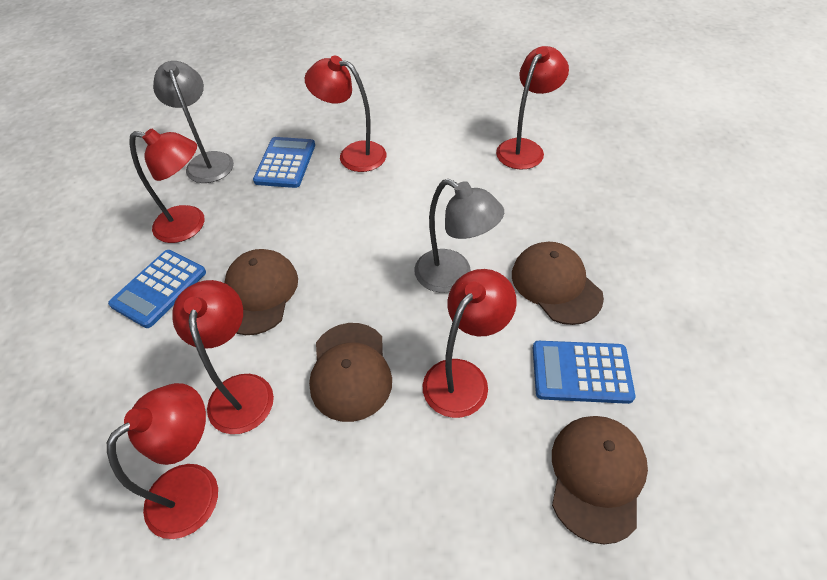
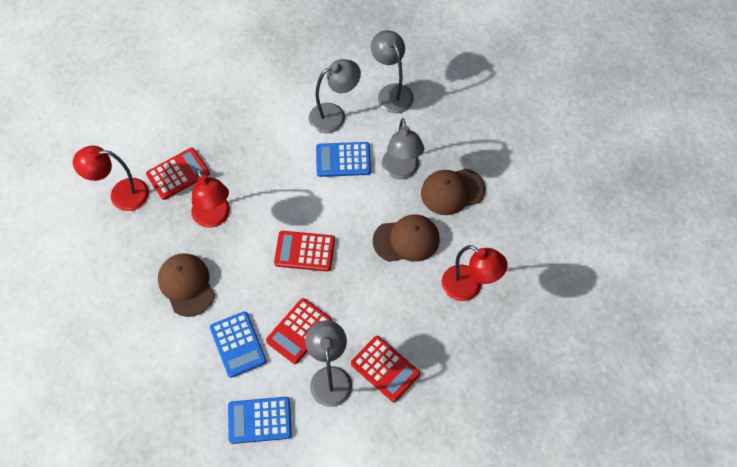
brown cap: 4 -> 3
grey lamp: 2 -> 4
red calculator: 0 -> 4
red lamp: 6 -> 3

